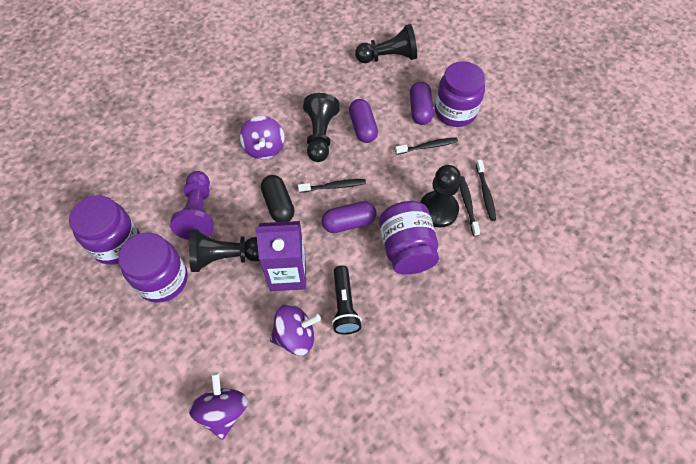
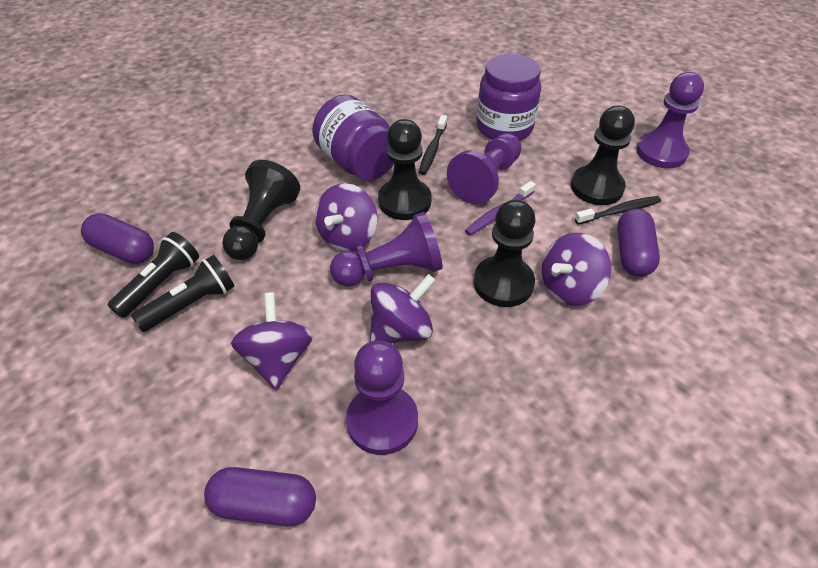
black capsule: 1 -> 0
black flashlight: 1 -> 2
black toothbrush: 4 -> 2
purple carton: 1 -> 0
purple jar: 4 -> 2
purple pawn: 1 -> 4
purple spinning top: 3 -> 4
purple toothbrush: 0 -> 1

